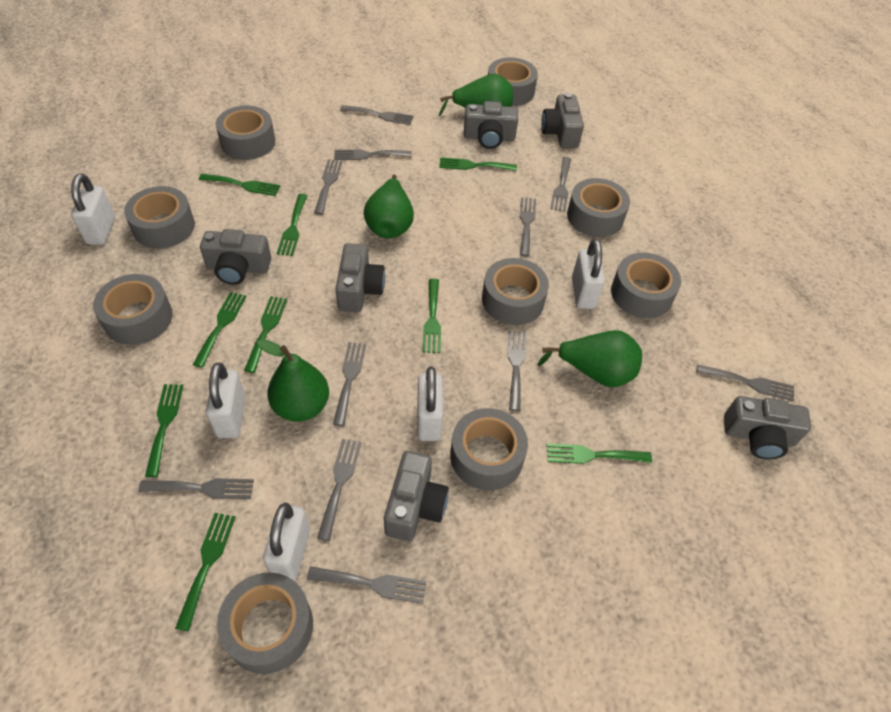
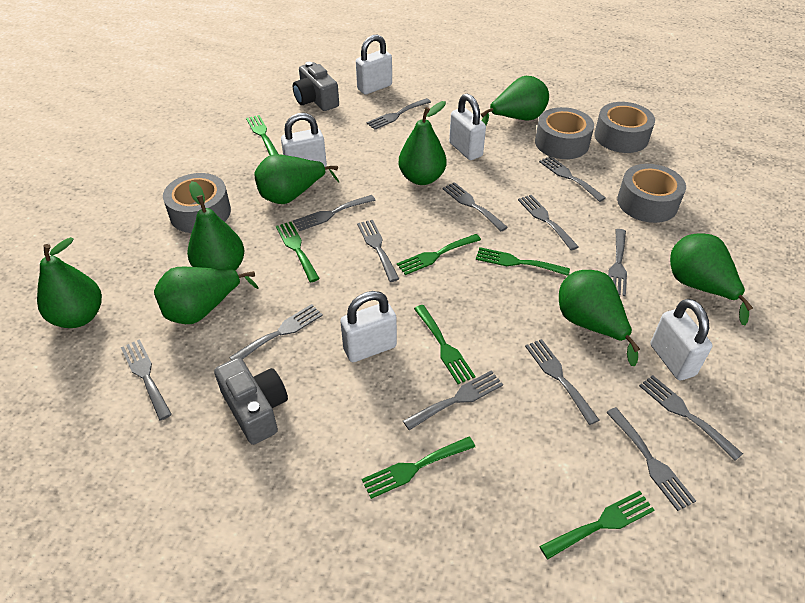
green fork: 9 -> 7
green pear: 4 -> 8
grey camera: 6 -> 2
grey fork: 11 -> 13
grey tape: 9 -> 4

